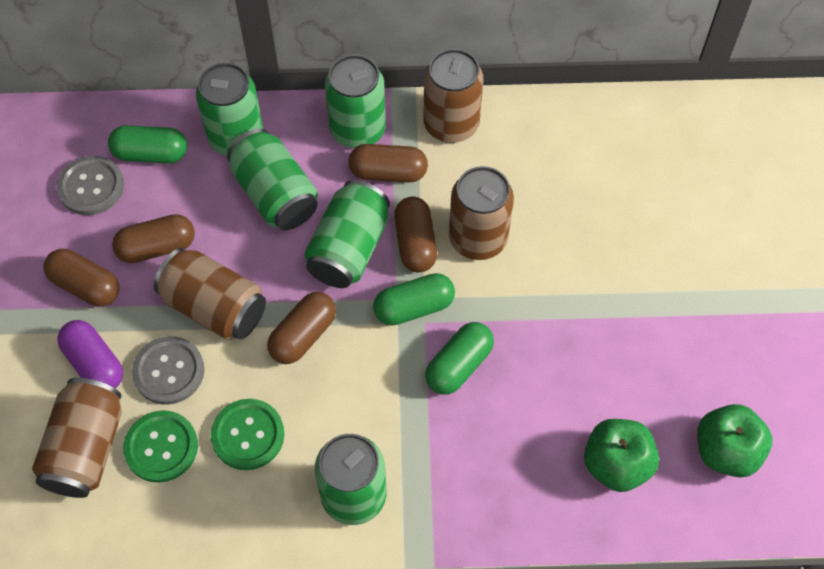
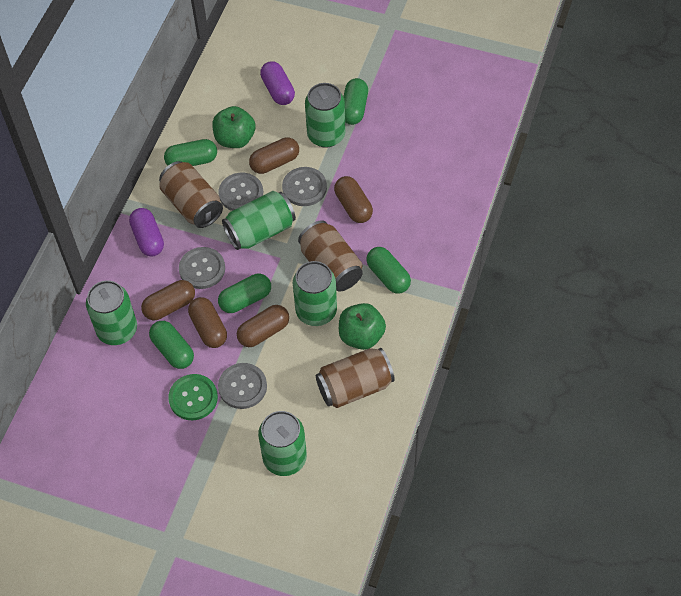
brown can: 4 -> 3
green button: 2 -> 1
green capsule: 3 -> 5
grey button: 2 -> 4
purple capsule: 1 -> 2

